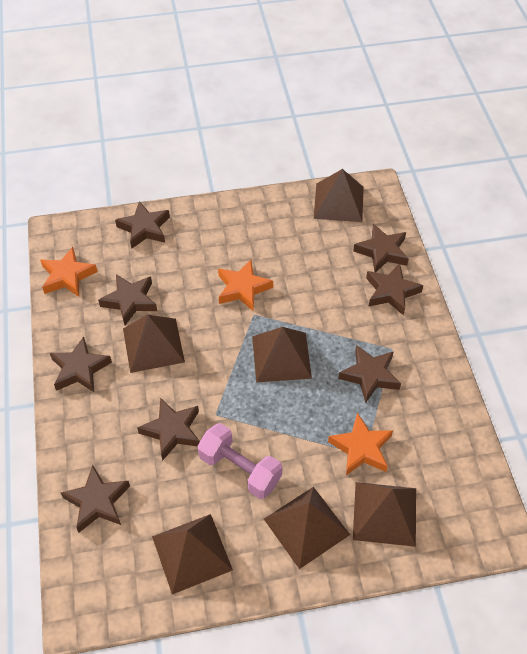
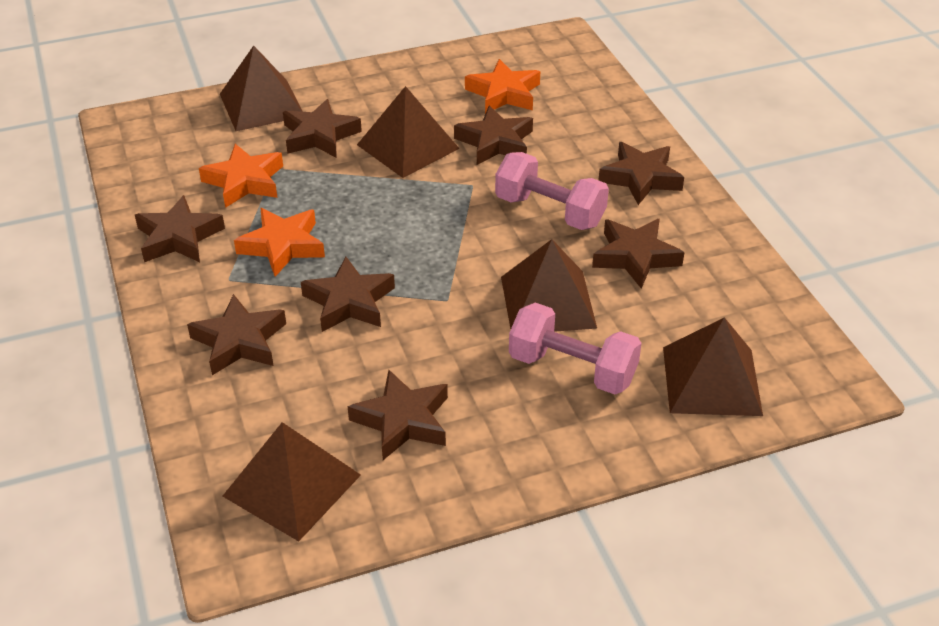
brown pyramid: 6 -> 5
pink dumbbell: 1 -> 2

